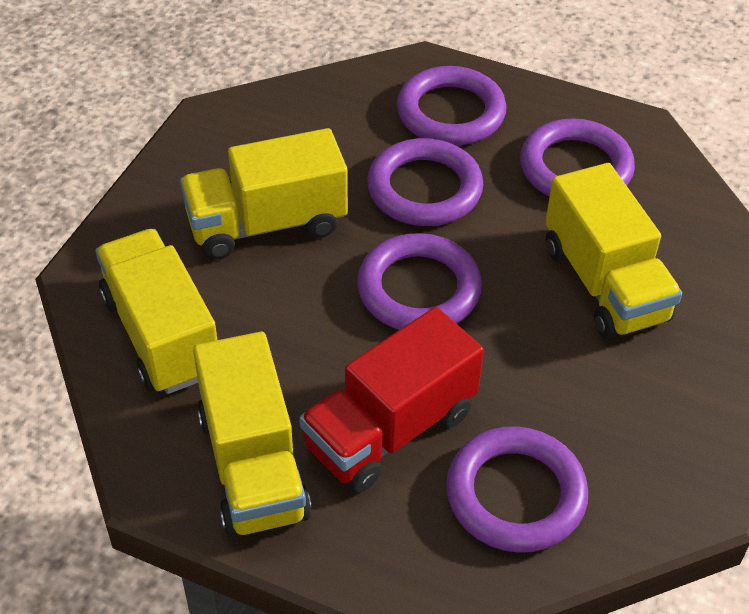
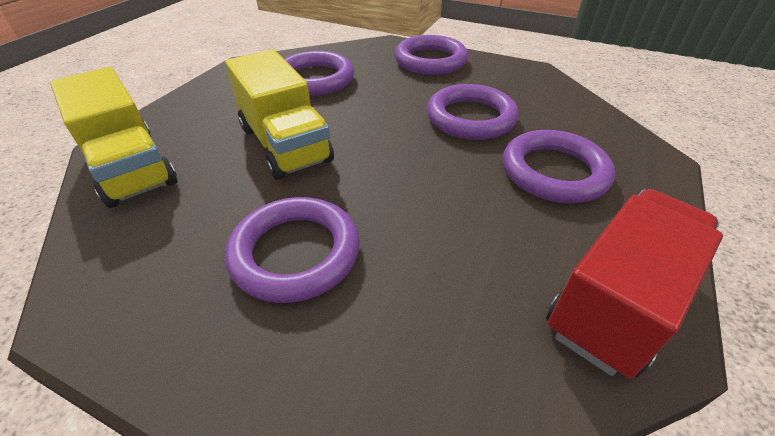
yellow truck: 4 -> 2

